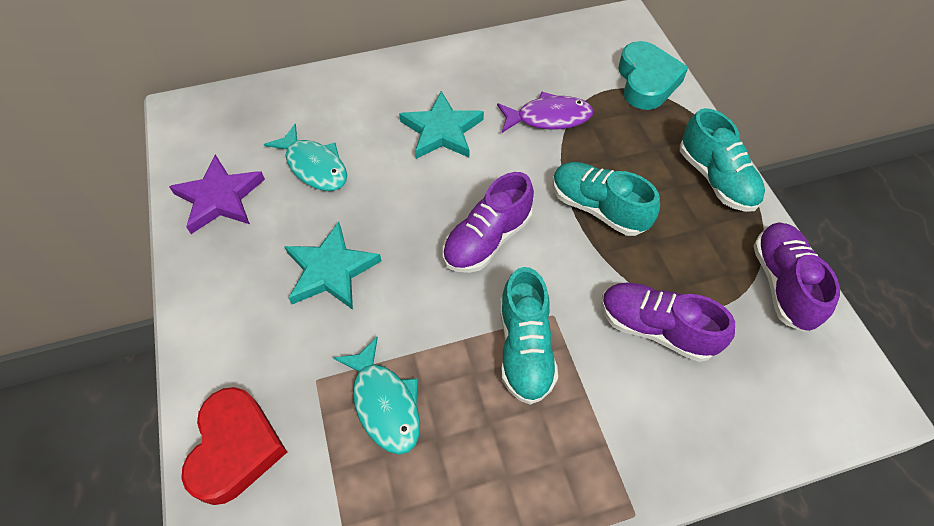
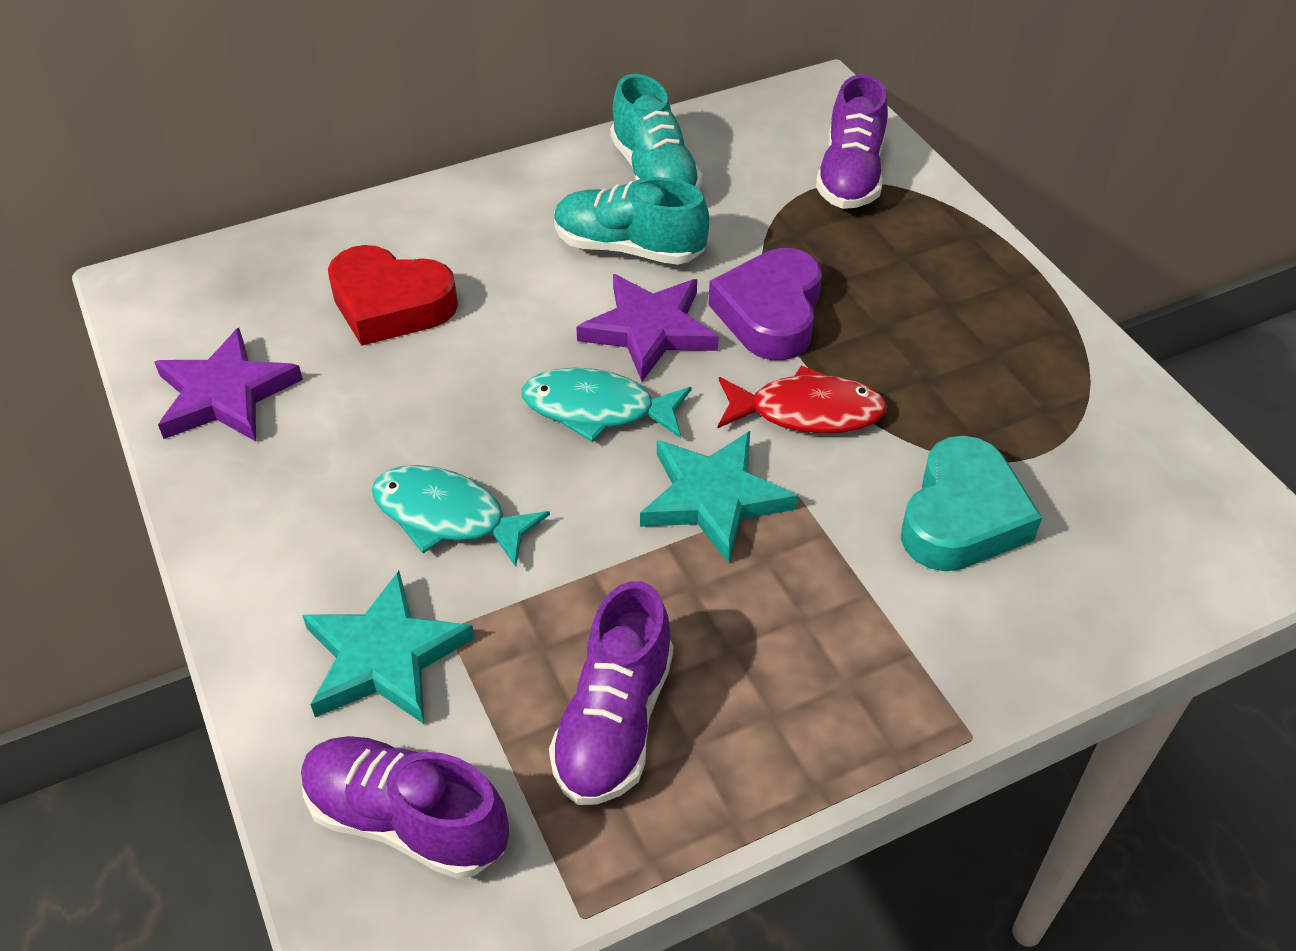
purple fish: 1 -> 0
purple heart: 0 -> 1
purple star: 1 -> 2
red fish: 0 -> 1
turquoise shoe: 3 -> 2

